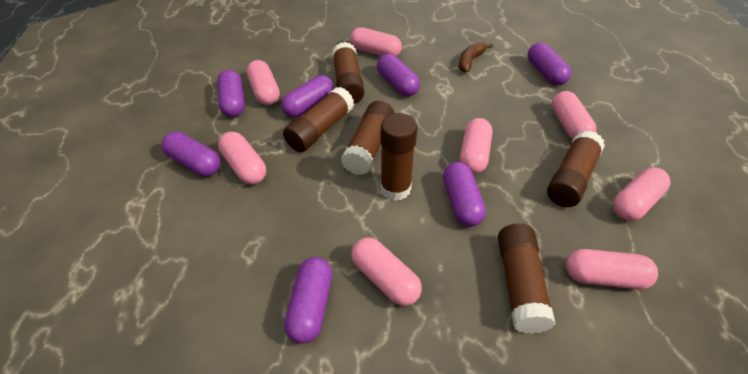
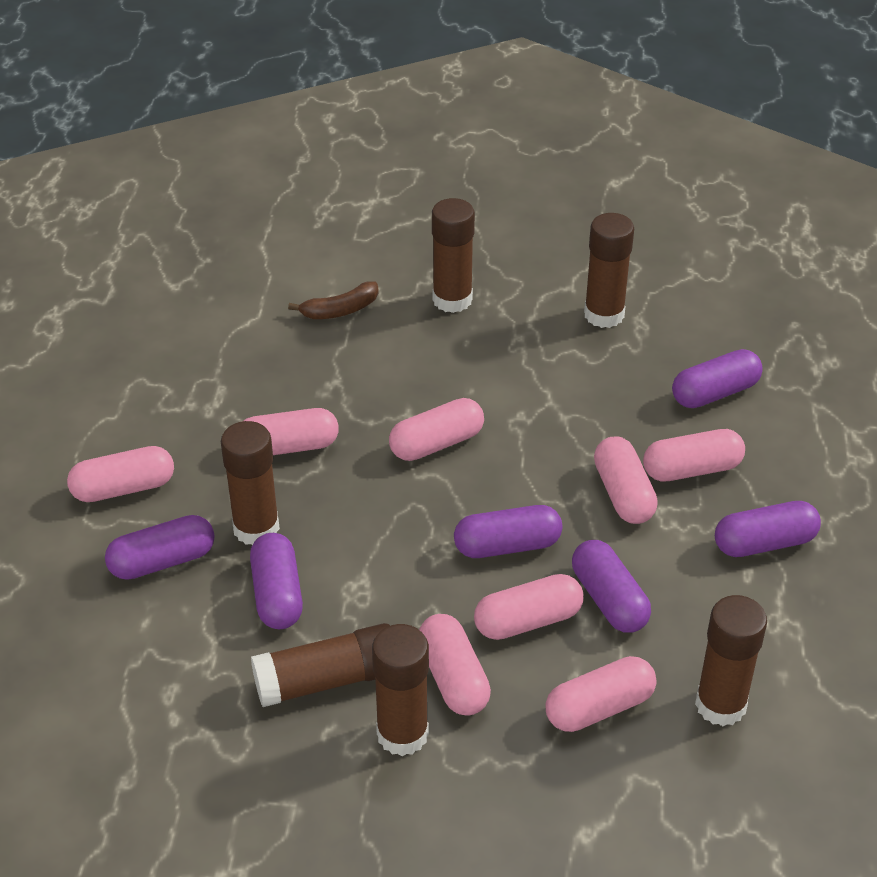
purple capsule: 7 -> 6

